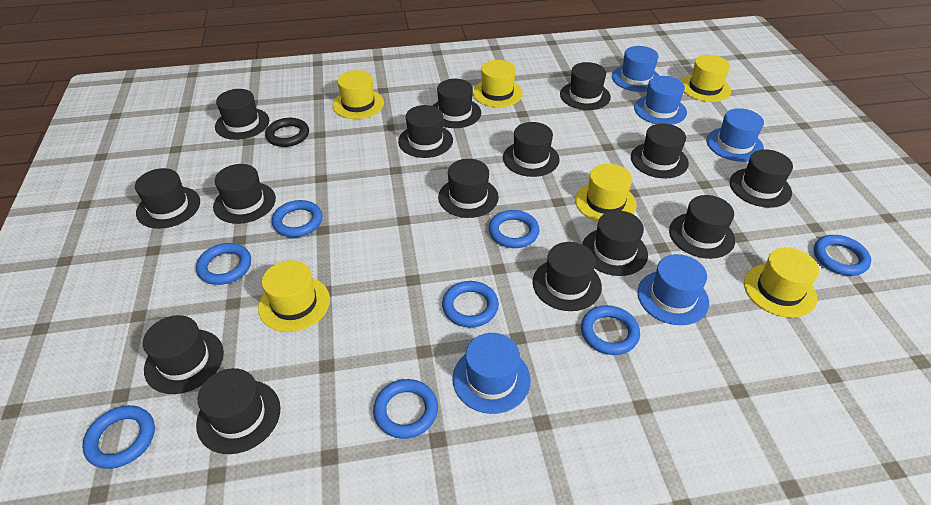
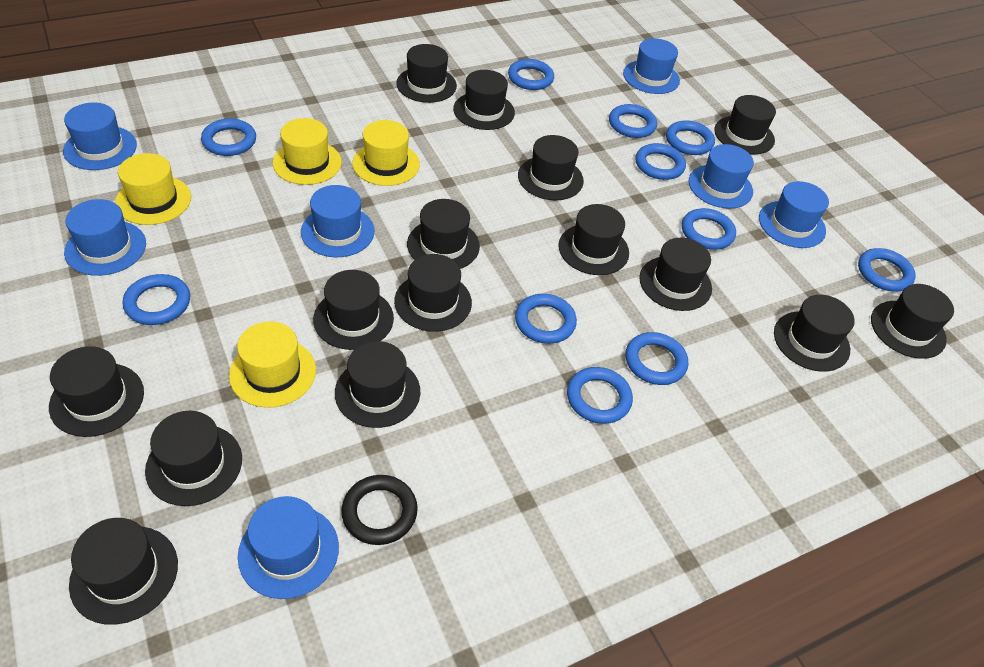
blue hat: 5 -> 7
blue ring: 8 -> 11
yellow hat: 6 -> 4

